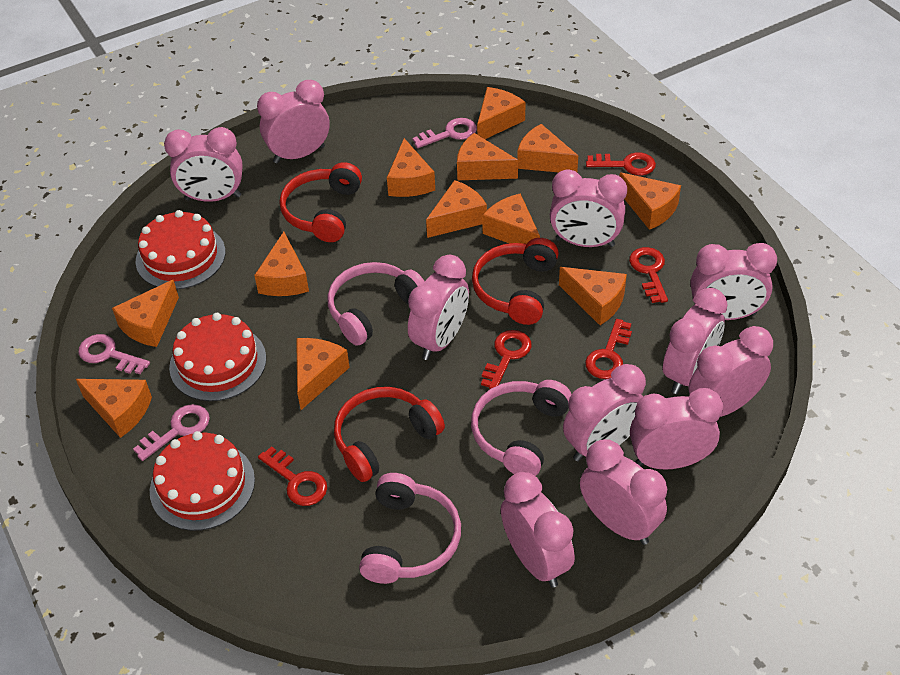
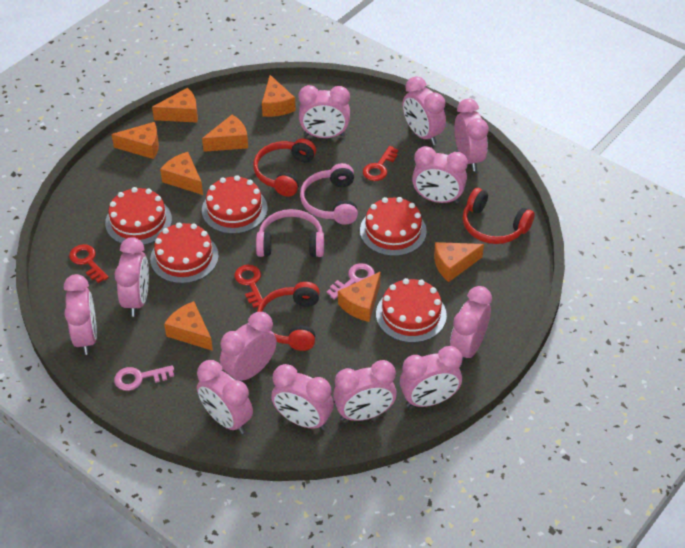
orange cheese: 12 -> 8
pink clock: 11 -> 12
pink headphones: 3 -> 2
pink key: 3 -> 2
red cake: 3 -> 5
red key: 5 -> 3

